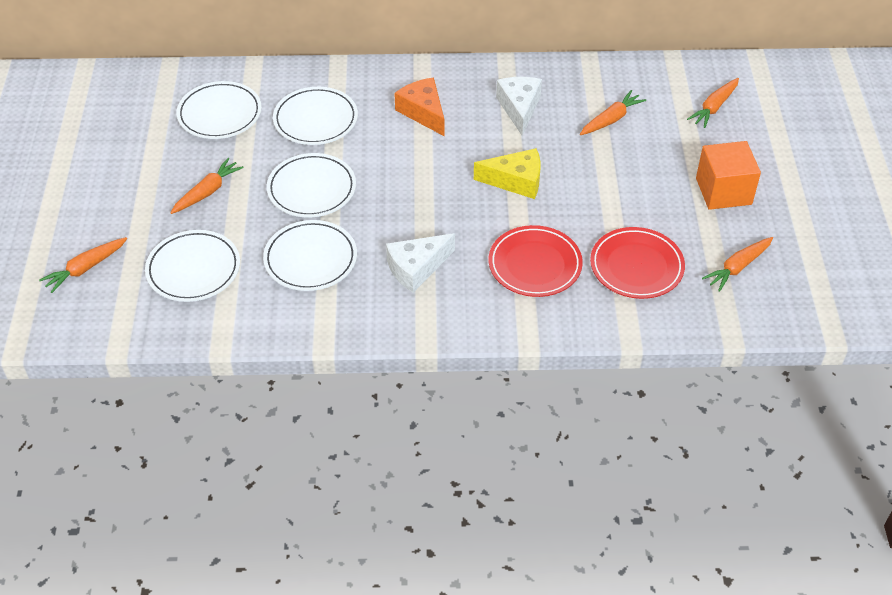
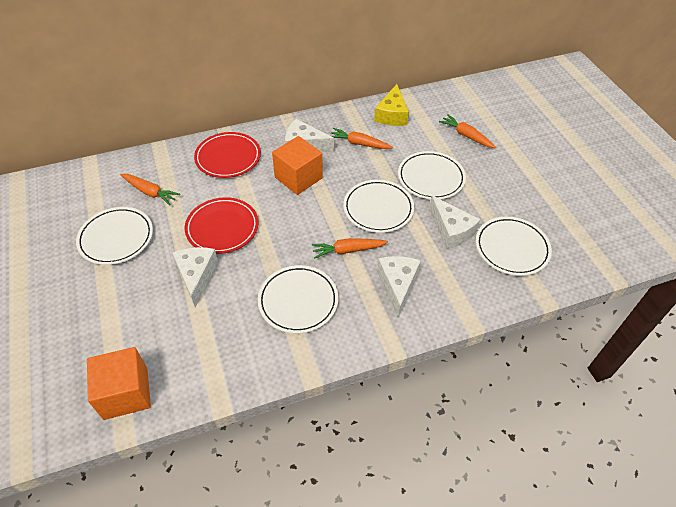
orange carrot: 5 -> 4
orange cheese: 1 -> 0
orange cube: 1 -> 2
white cheese: 2 -> 4

